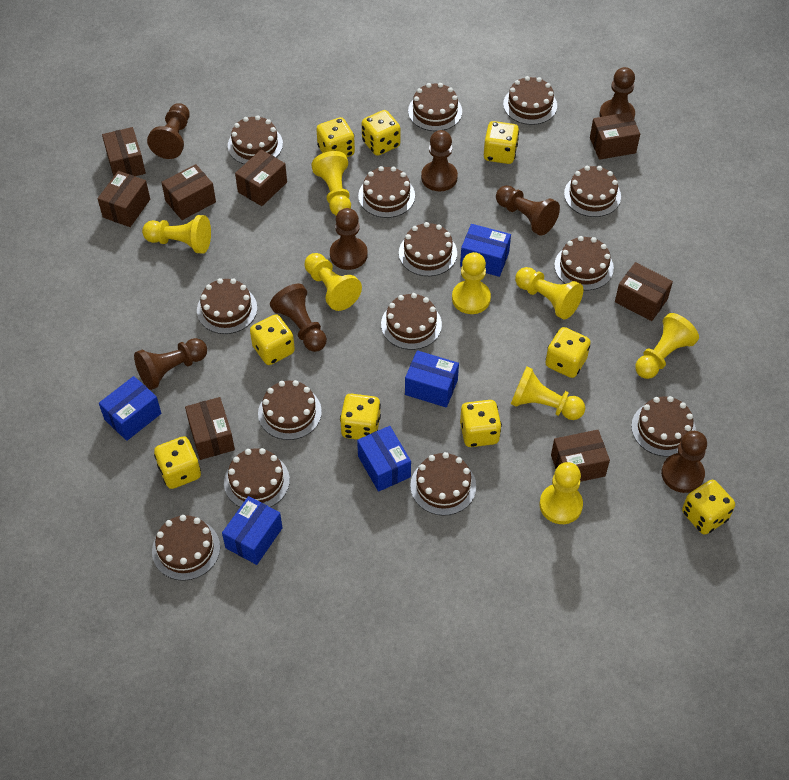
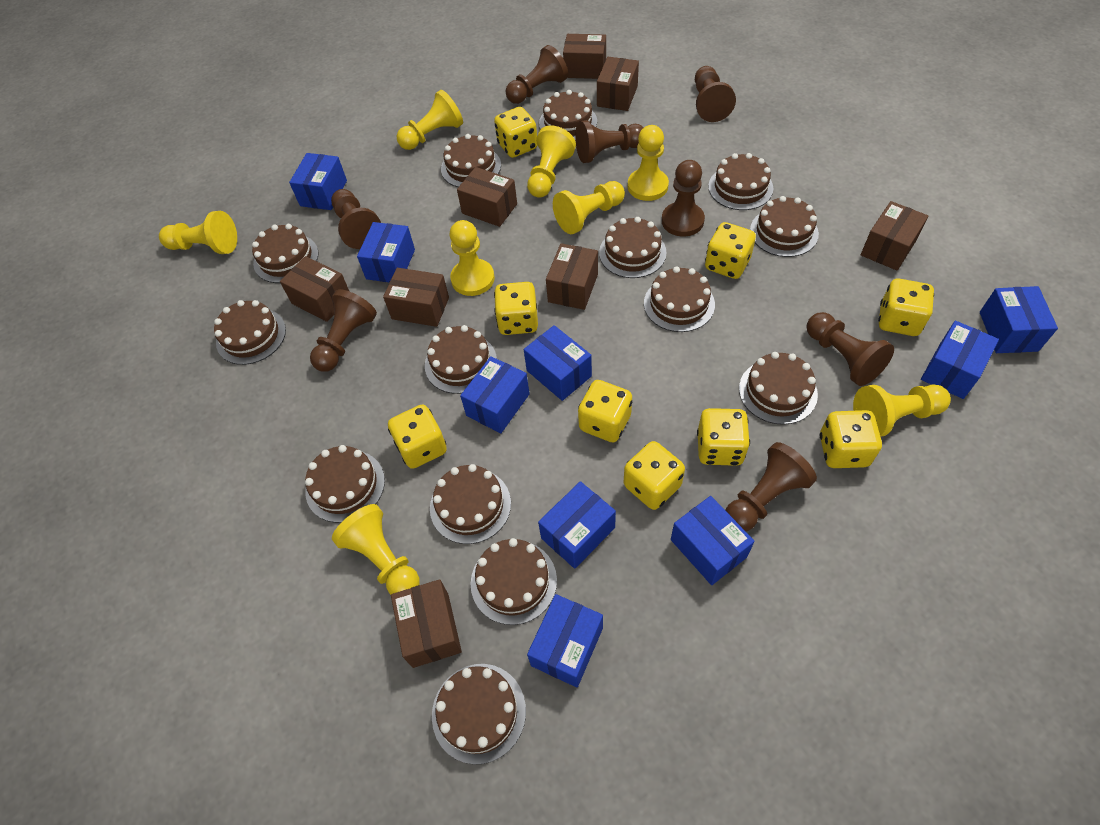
blue box: 5 -> 9

